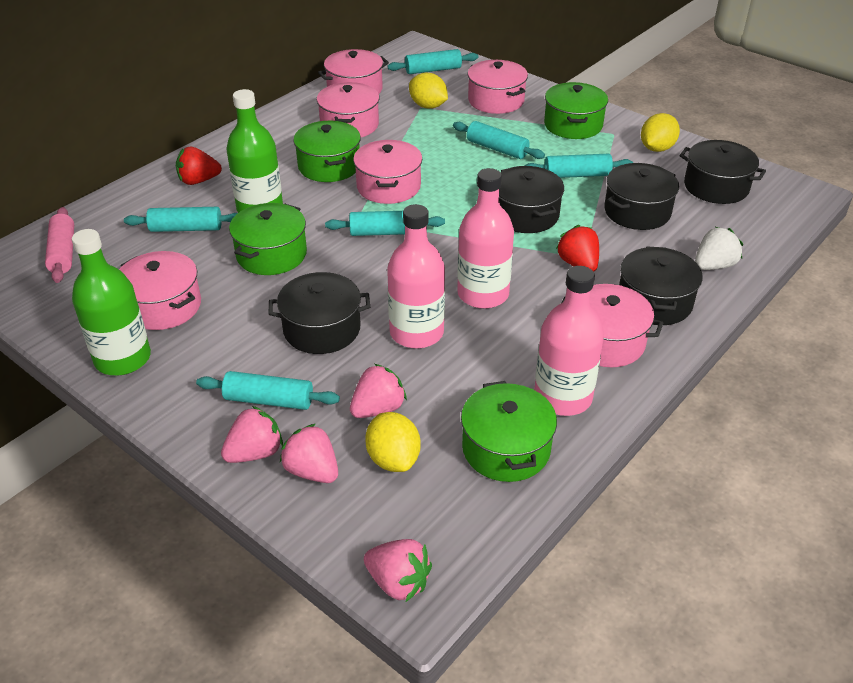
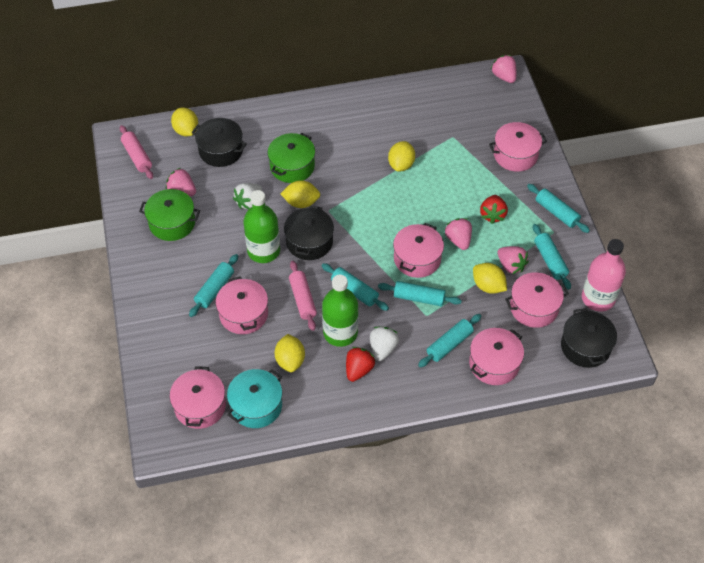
black pot: 5 -> 3
green pot: 4 -> 2
pink bottle: 3 -> 1
pink rolling pin: 1 -> 2
turquoise pot: 0 -> 1
white strawberry: 1 -> 2
yellow lemon: 3 -> 5

